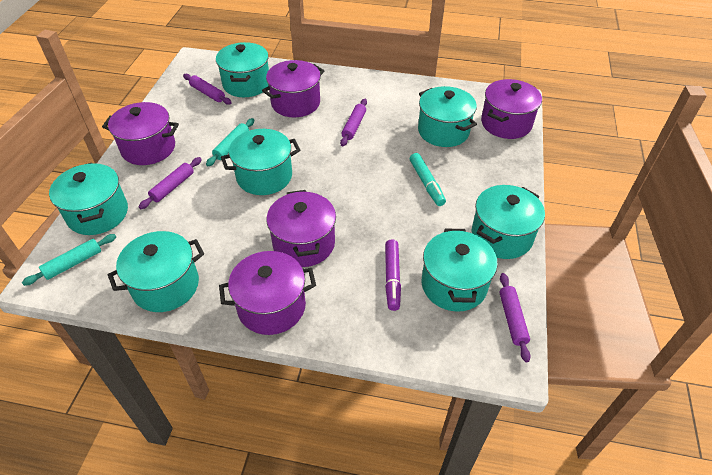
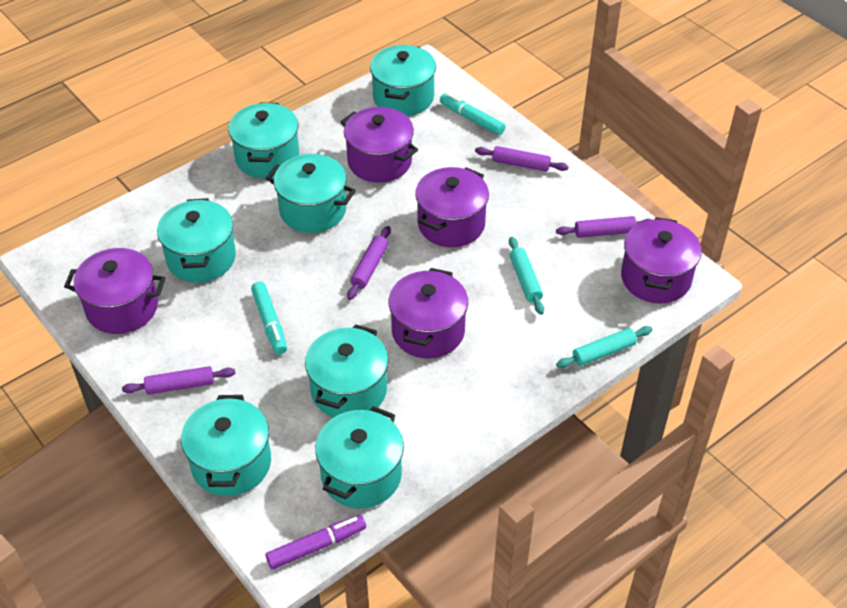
turquoise marker: 1 -> 2

